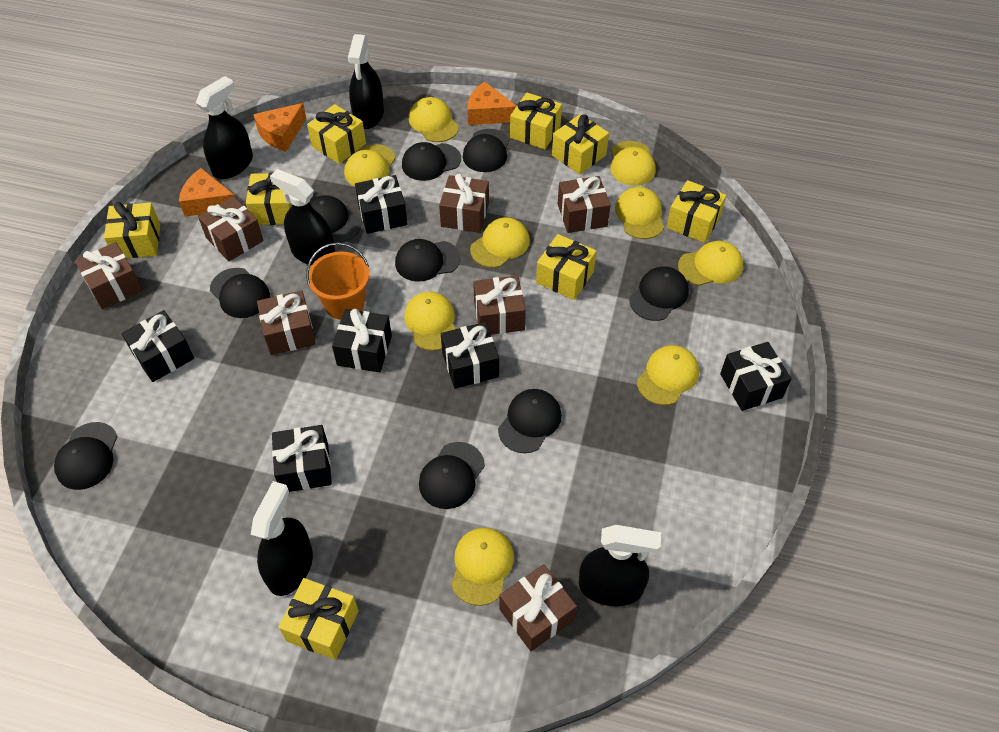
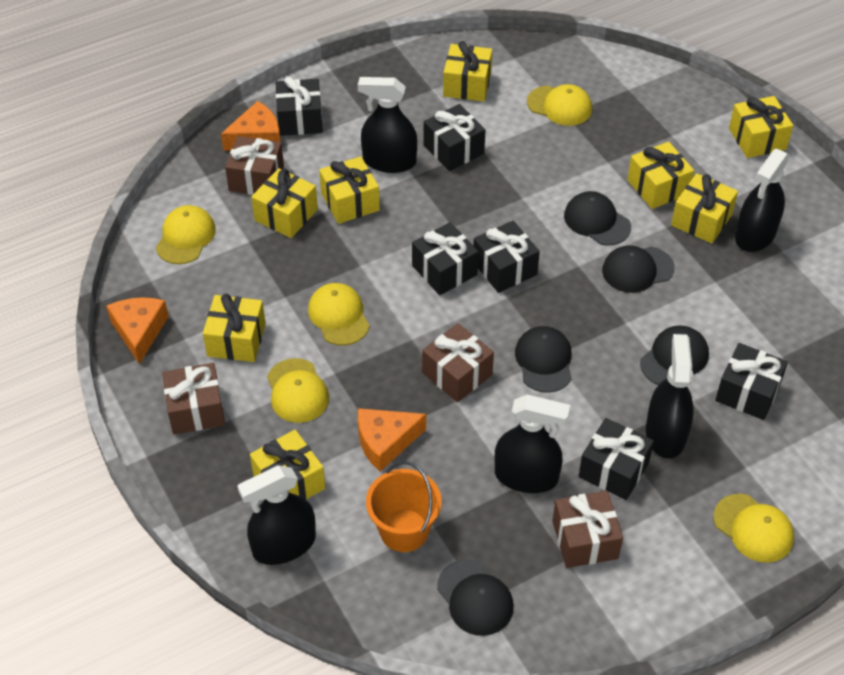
black cap: 9 -> 5
brown gift: 7 -> 4
yellow cap: 9 -> 5

